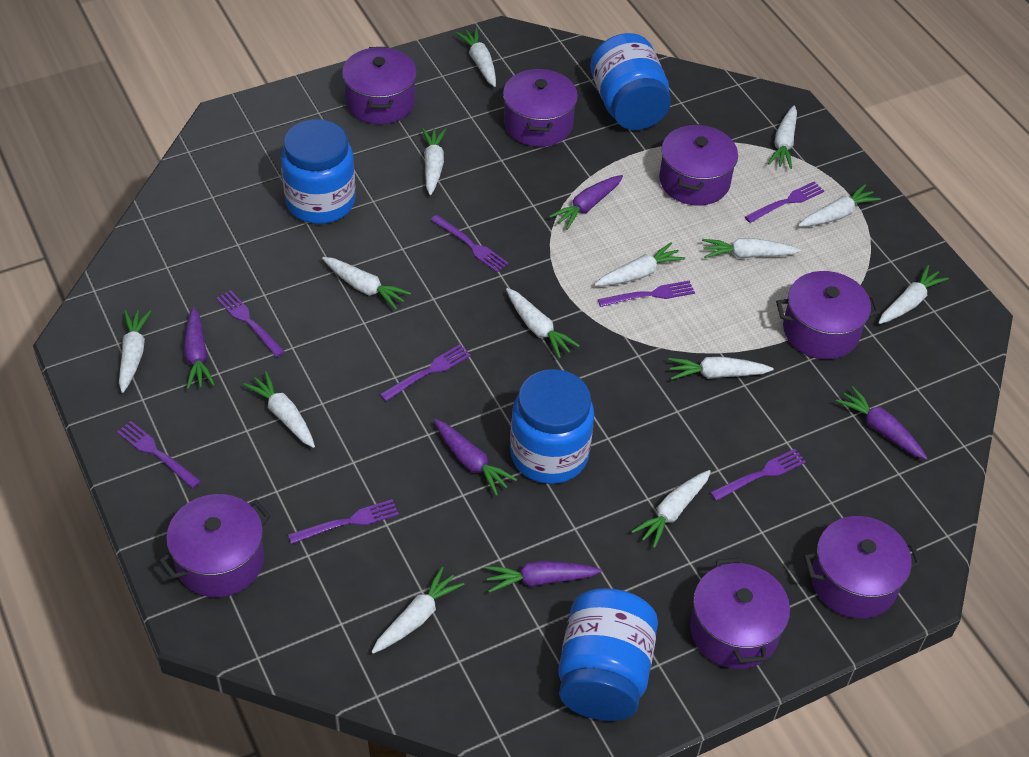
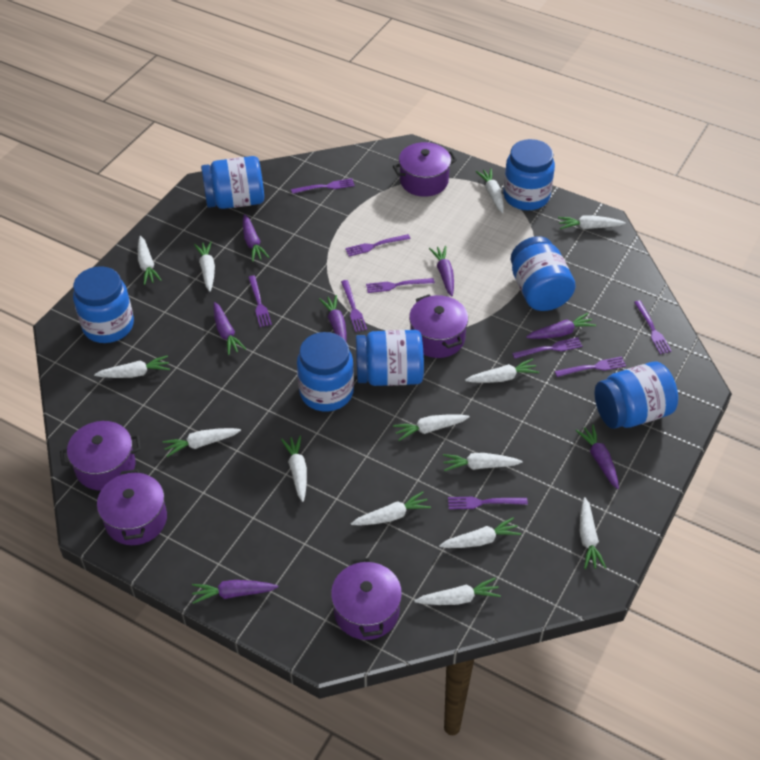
blue jar: 4 -> 7
purple carrot: 5 -> 7
purple fork: 8 -> 9
purple pot: 7 -> 5

